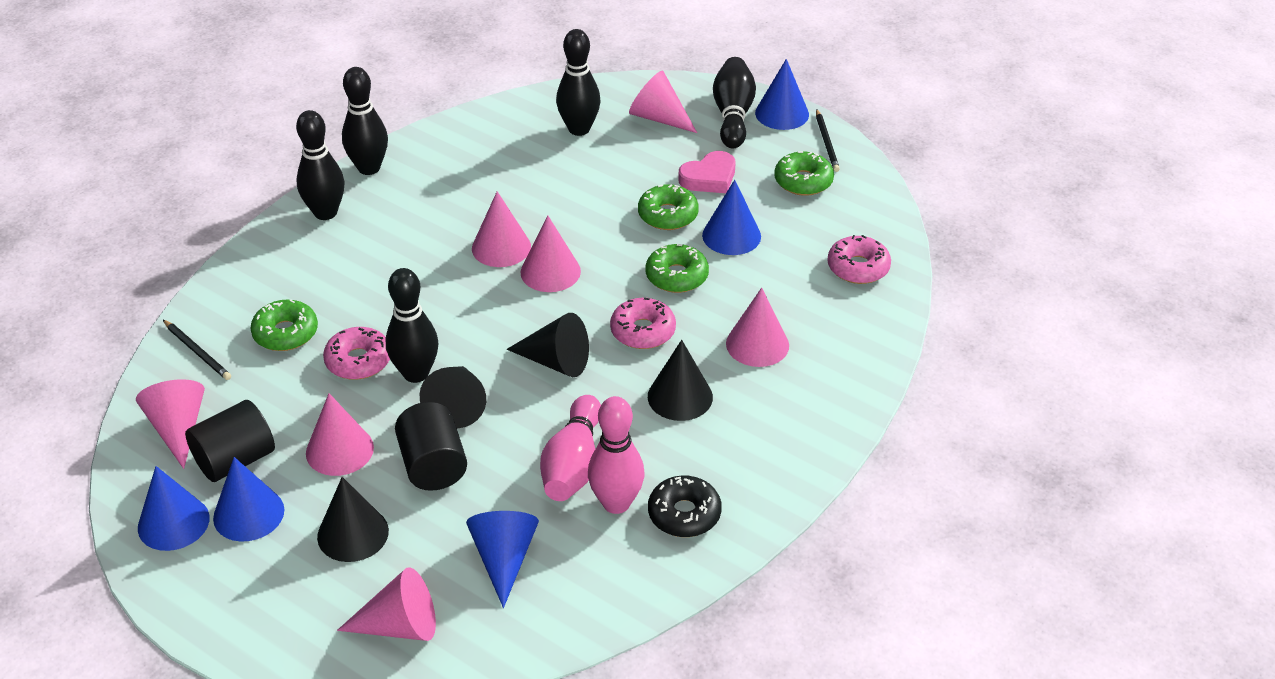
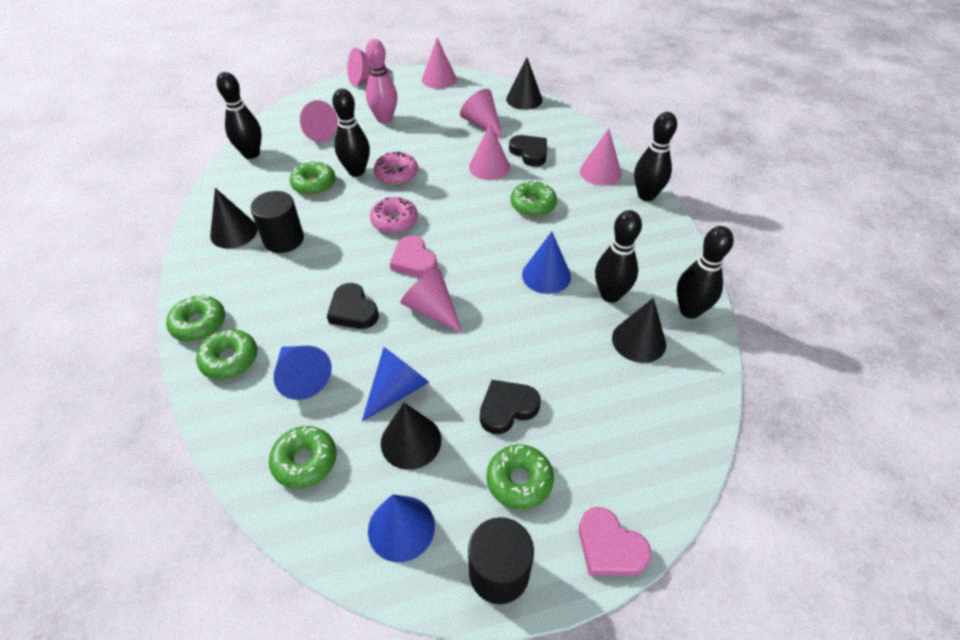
black donut: 1 -> 0
black heart: 0 -> 3
black pencil: 2 -> 0
blue cone: 5 -> 4
green donut: 4 -> 6
pink bowling pin: 2 -> 1
pink donut: 3 -> 2
pink heart: 1 -> 2

